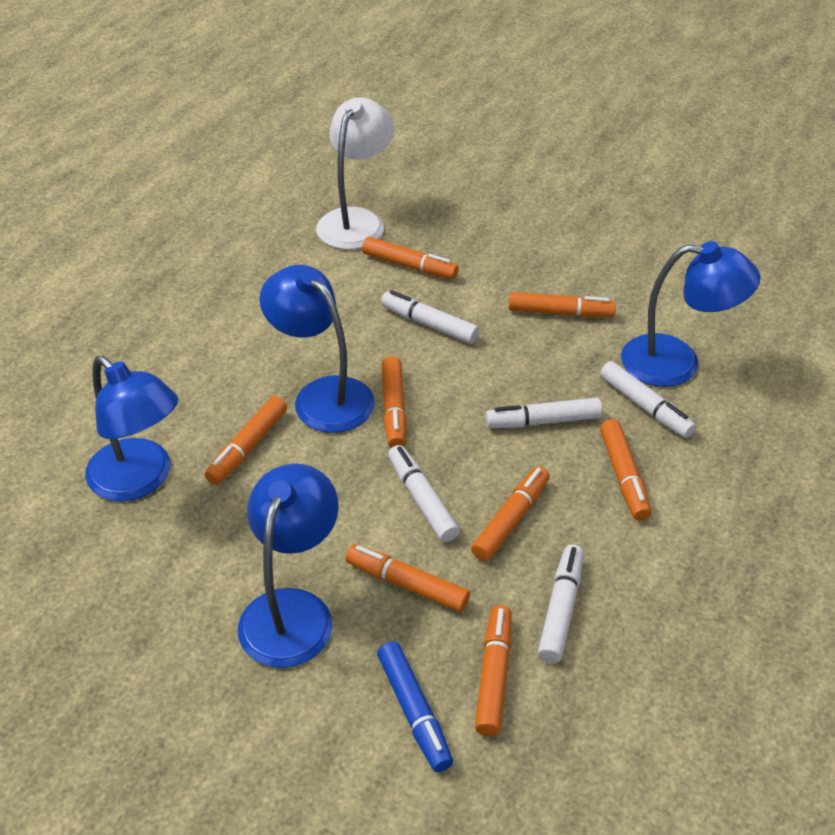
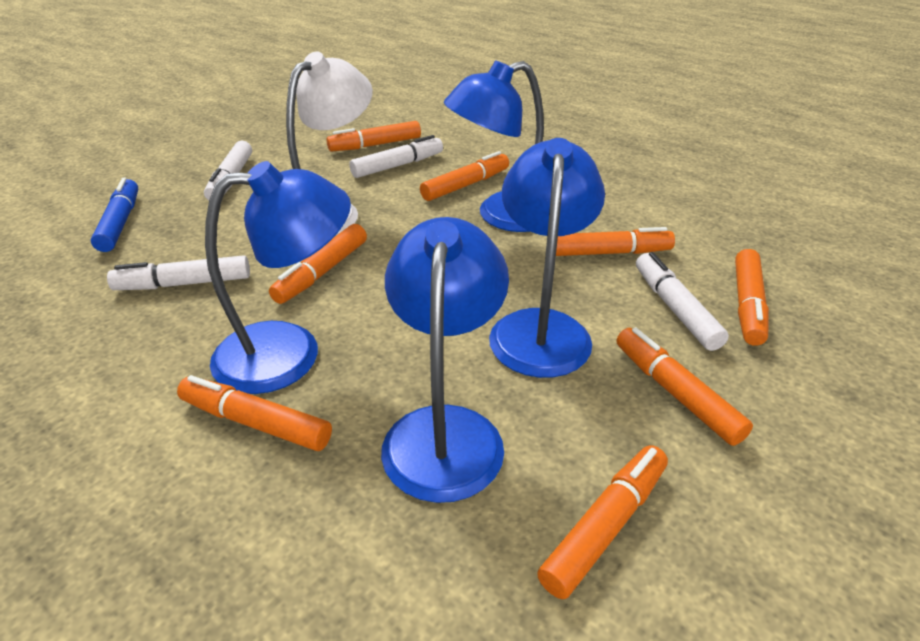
white marker: 5 -> 4

